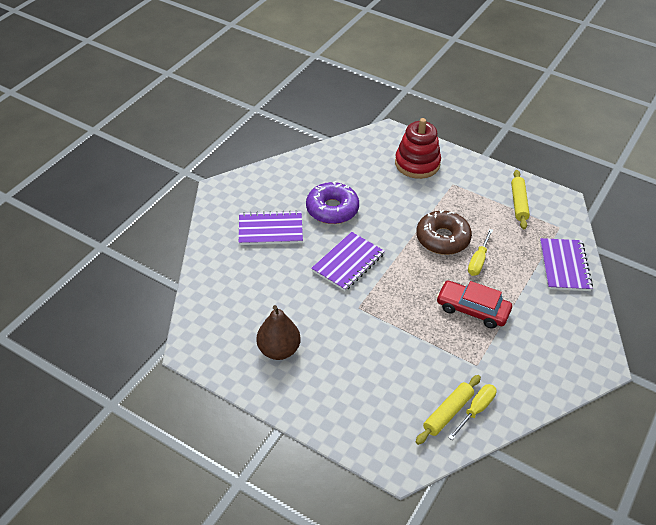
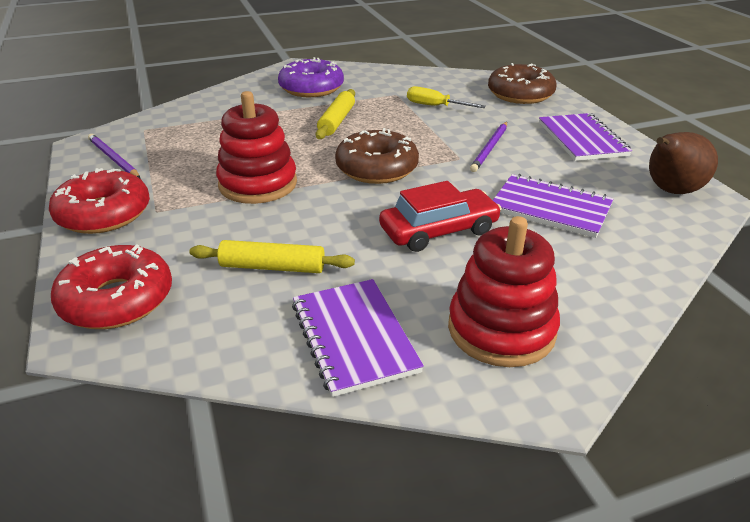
brown donut: 1 -> 2
purple pencil: 0 -> 2
red donut: 0 -> 2
red stacking toy: 1 -> 2
yellow screwdriver: 2 -> 1

